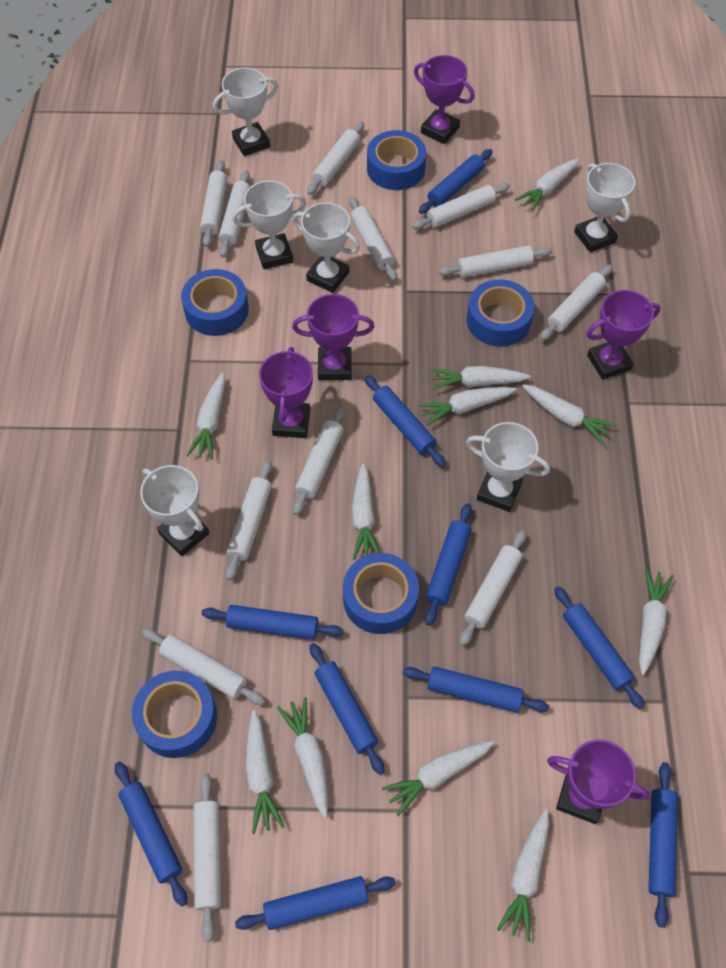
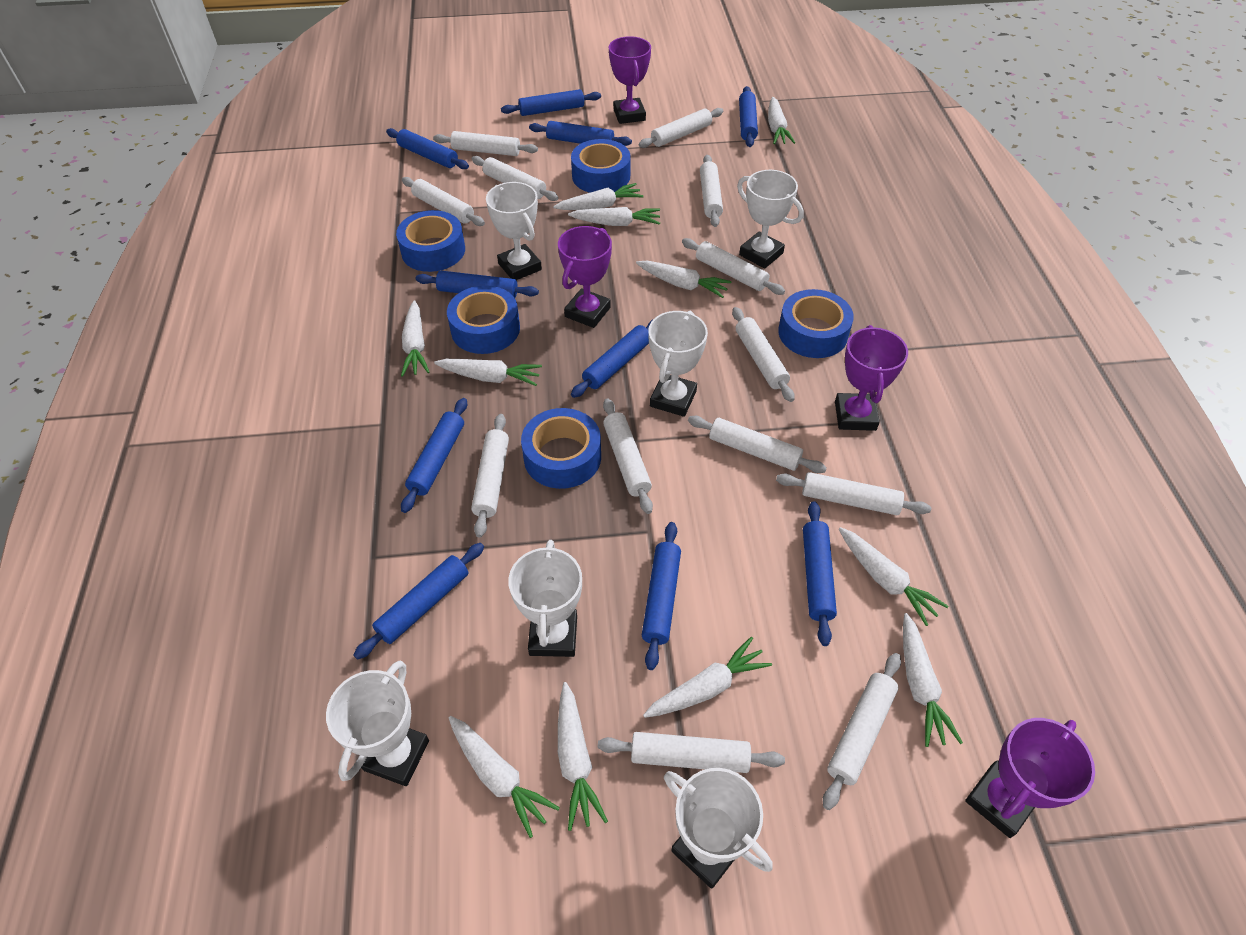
purple trophy: 5 -> 4
white rolling pin: 12 -> 13

